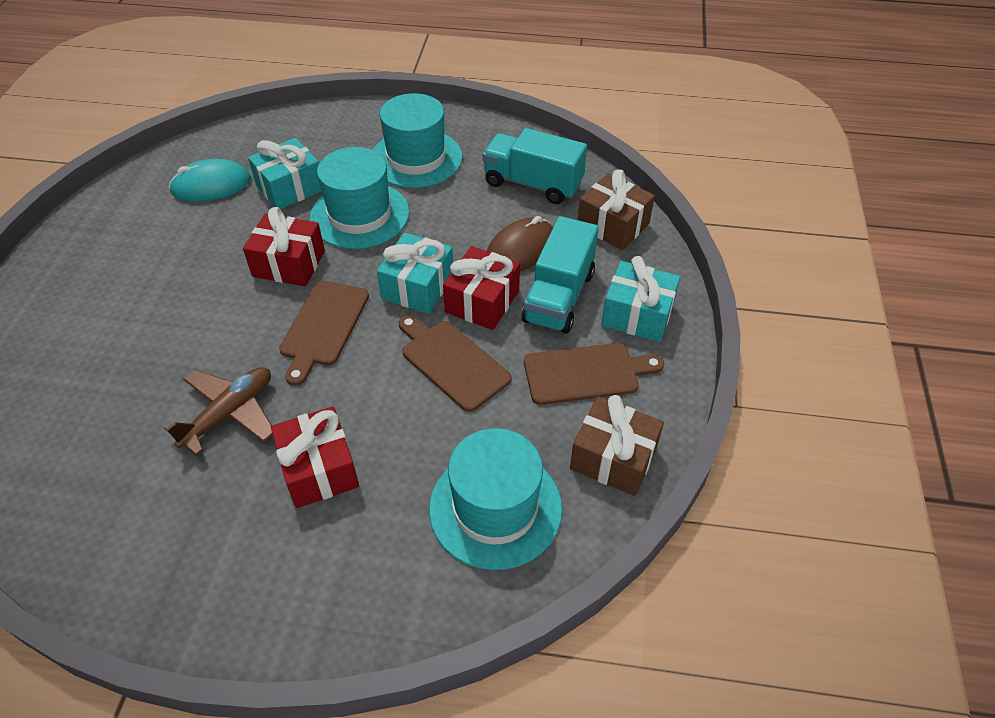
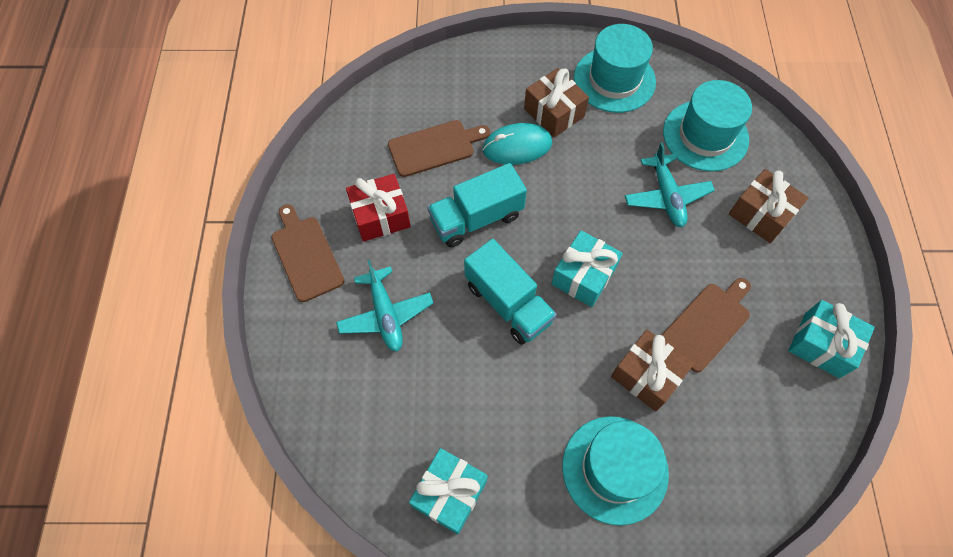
brown gift: 2 -> 3
brown mouse: 1 -> 0
brown plane: 1 -> 0
red gift: 3 -> 1
turquoise plane: 0 -> 2

